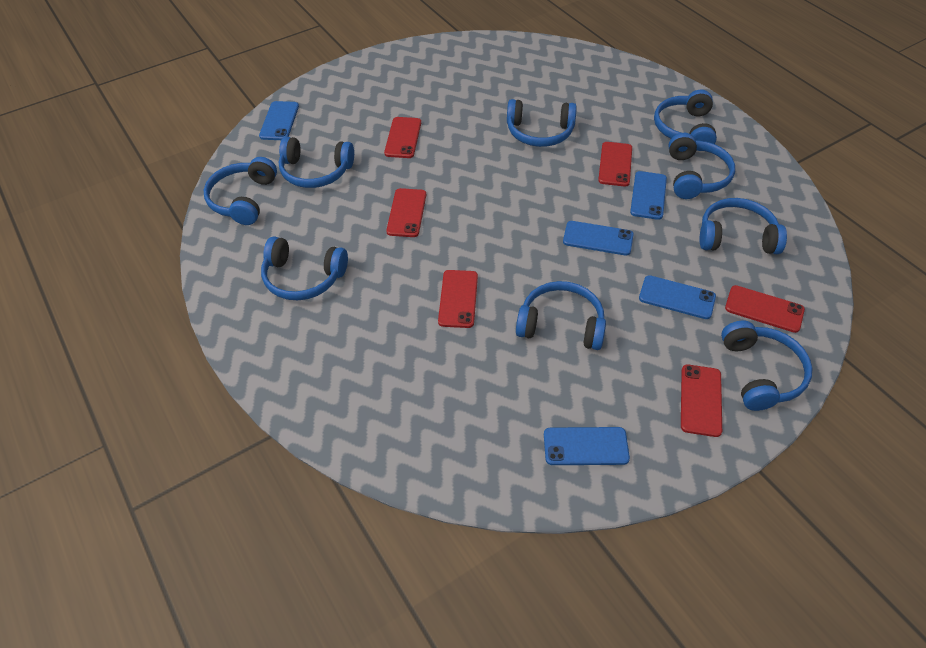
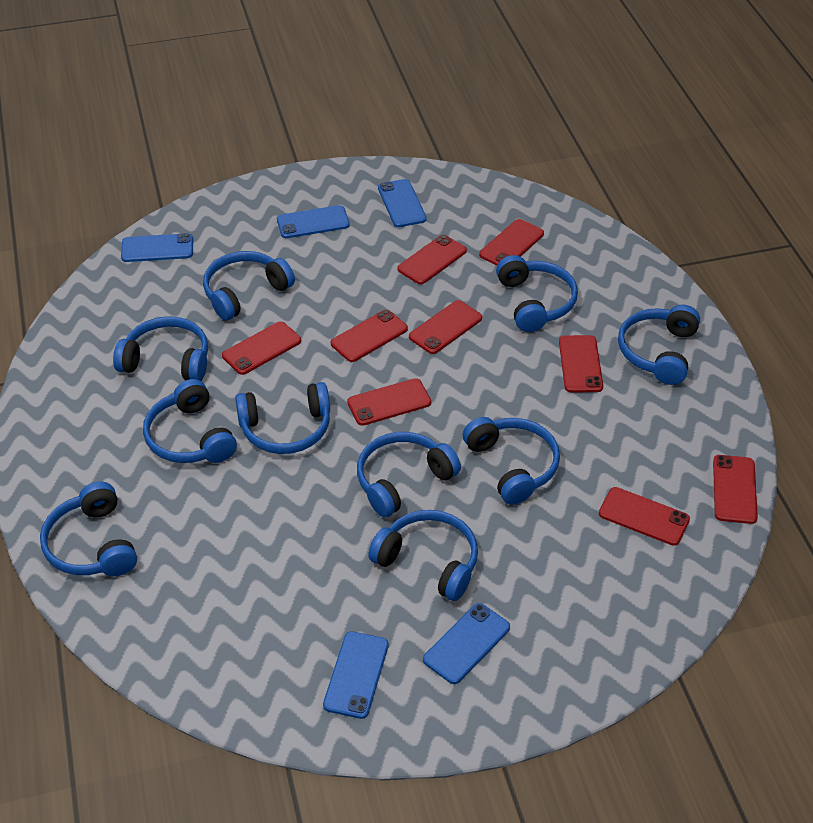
blue headphones: 9 -> 10
red phone: 6 -> 9

